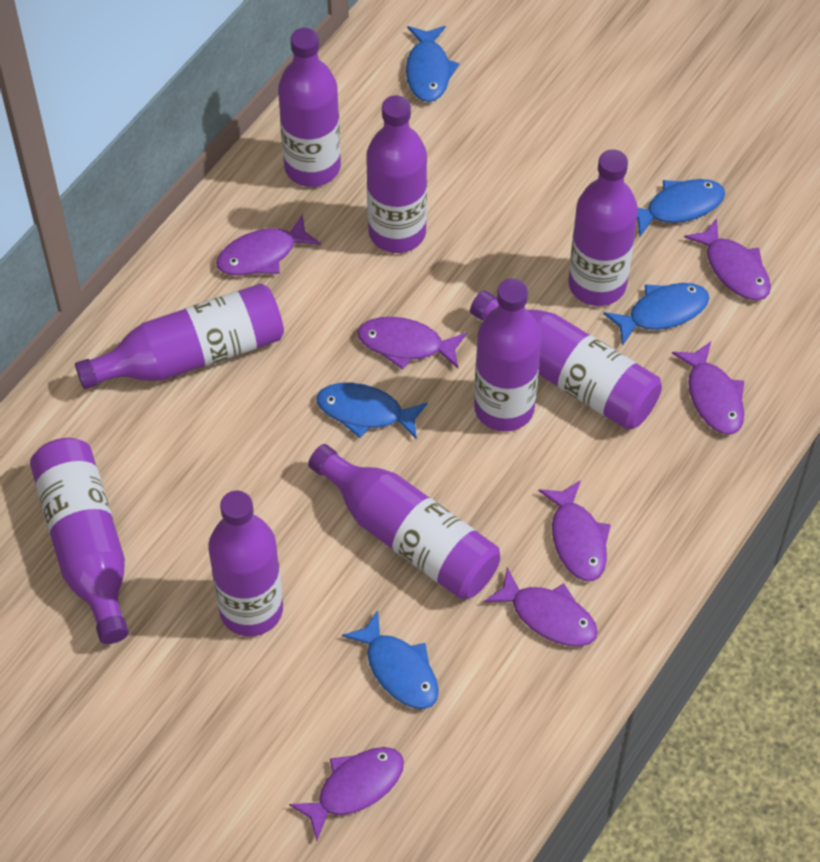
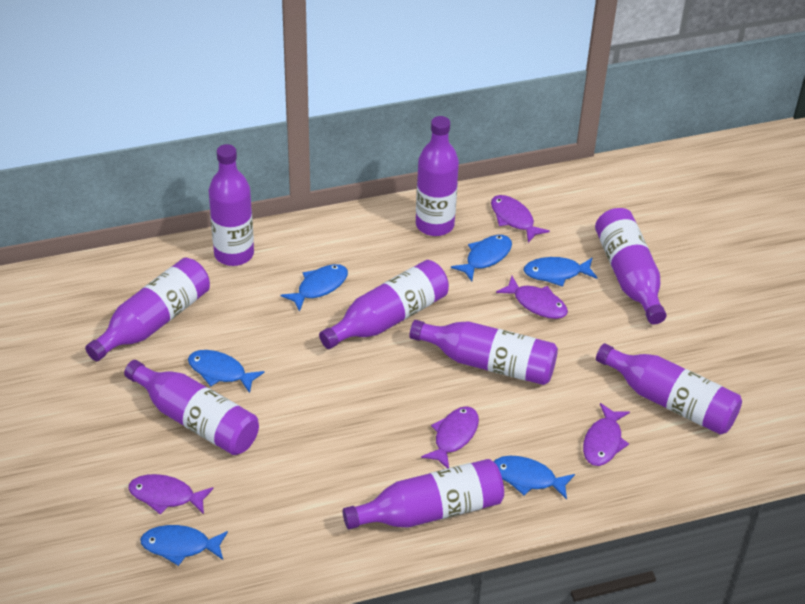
blue fish: 5 -> 6
purple fish: 7 -> 5

